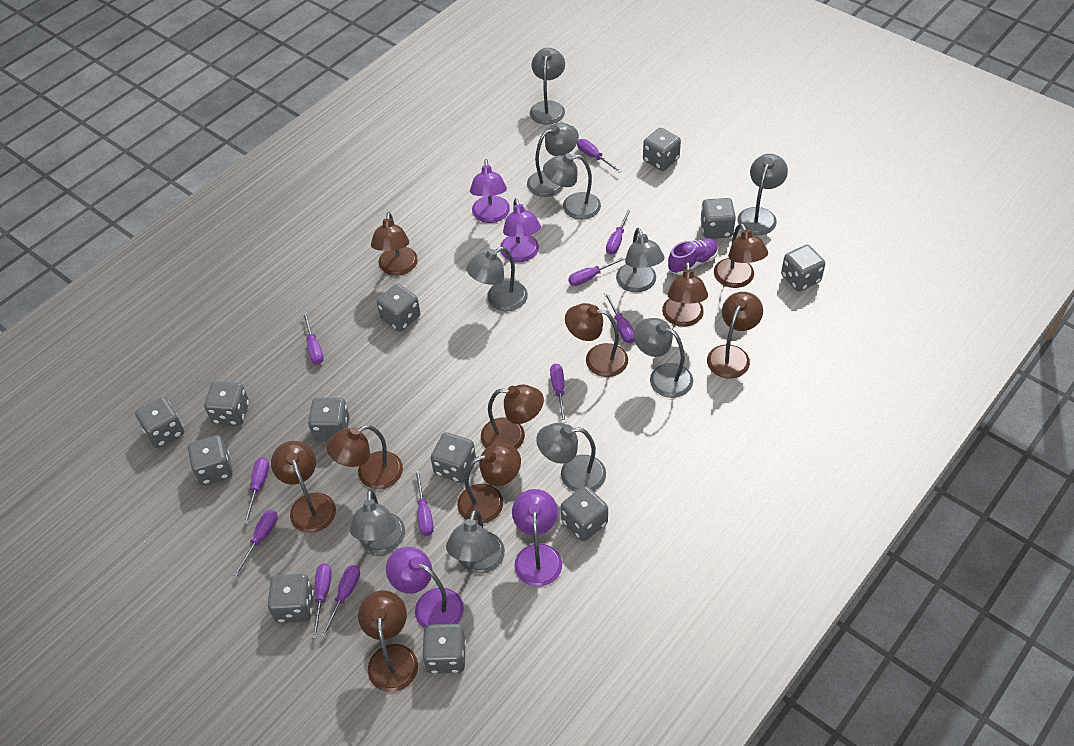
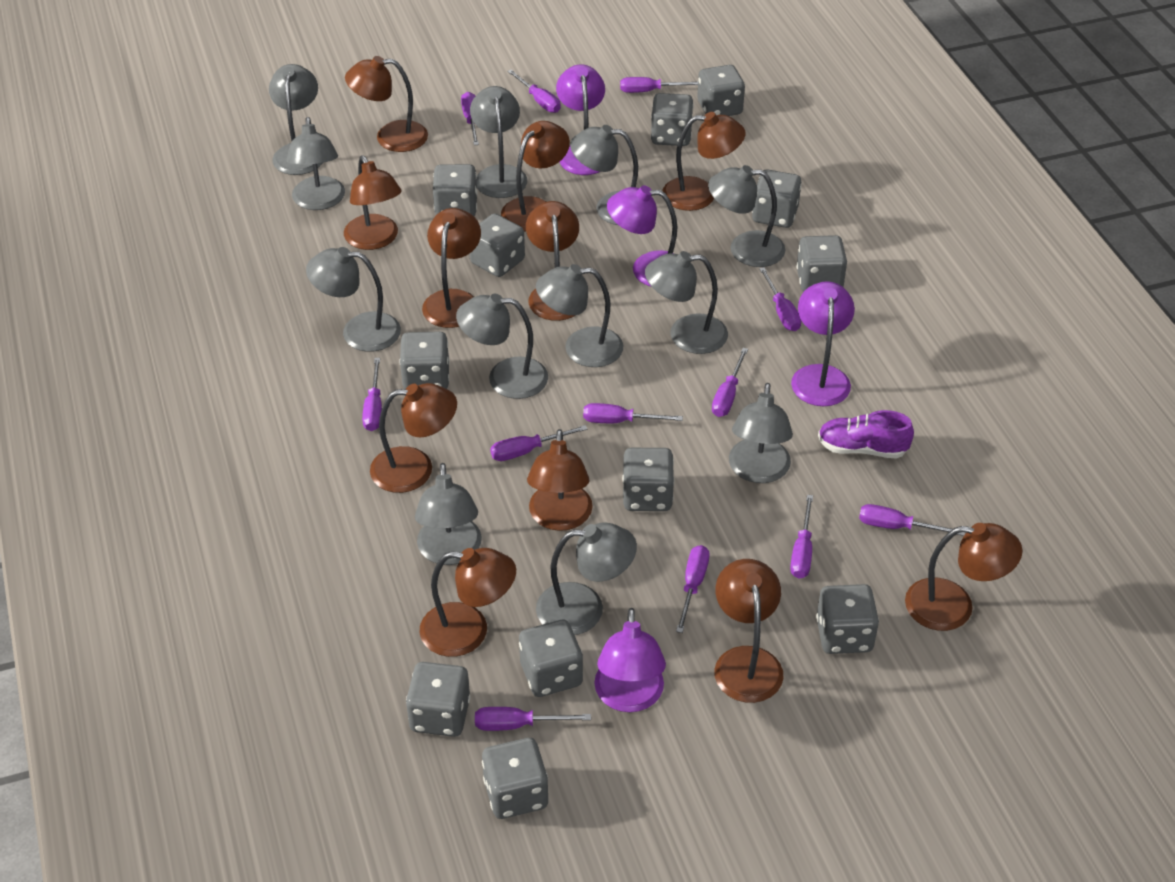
brown lamp: 10 -> 11
grey lamp: 10 -> 12
purple screwdriver: 11 -> 12

